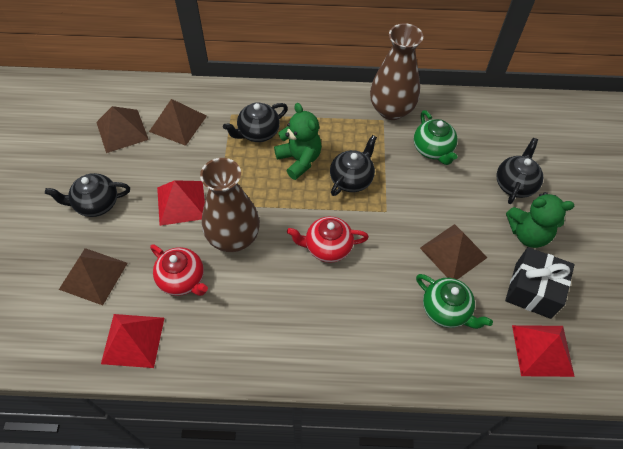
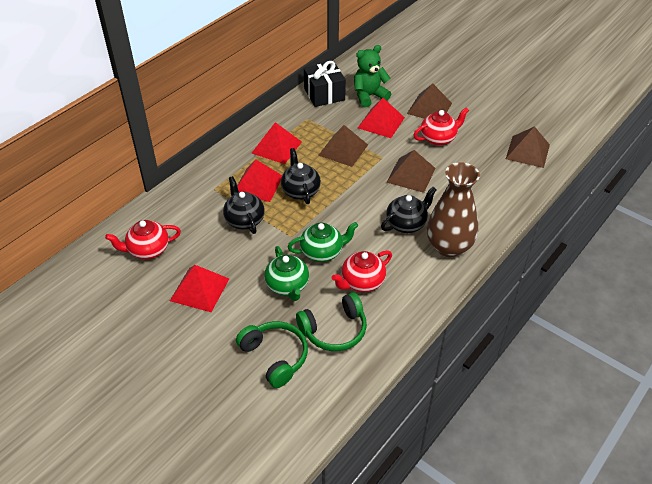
black teapot: 4 -> 3
brown vase: 2 -> 1
green headphones: 0 -> 2
green teddy bear: 2 -> 1
red pyramid: 3 -> 4
red teapot: 2 -> 3

